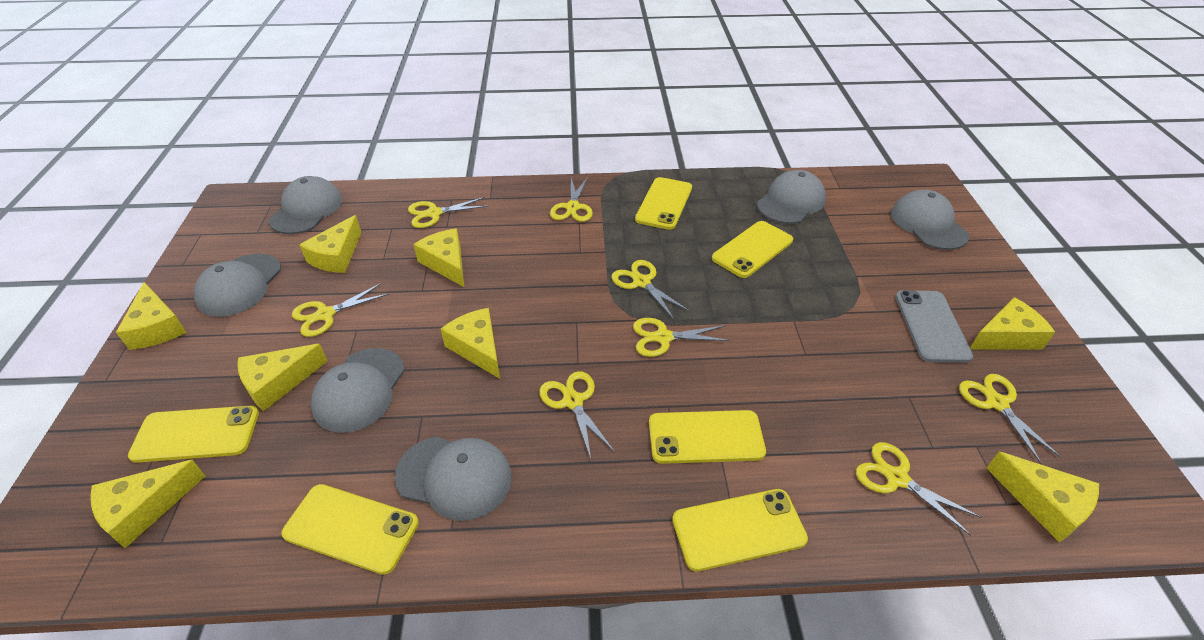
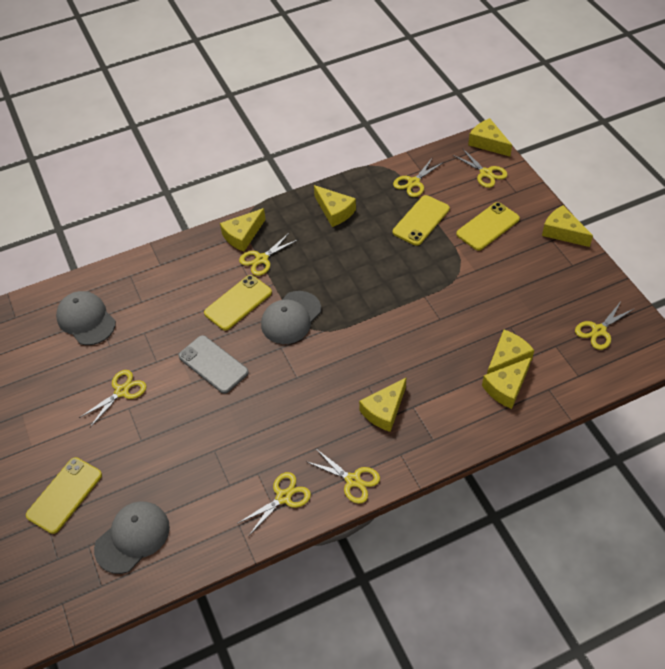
grey cap: 6 -> 3
yellow cheese: 8 -> 7
yellow phone: 6 -> 4
yellow scissors: 8 -> 7

